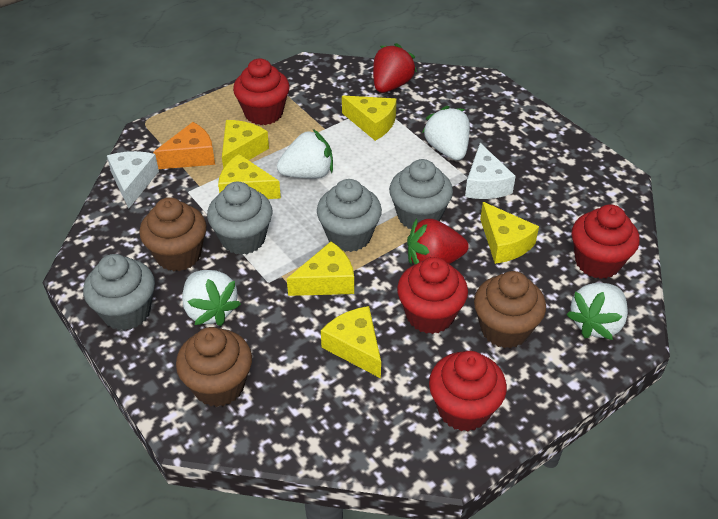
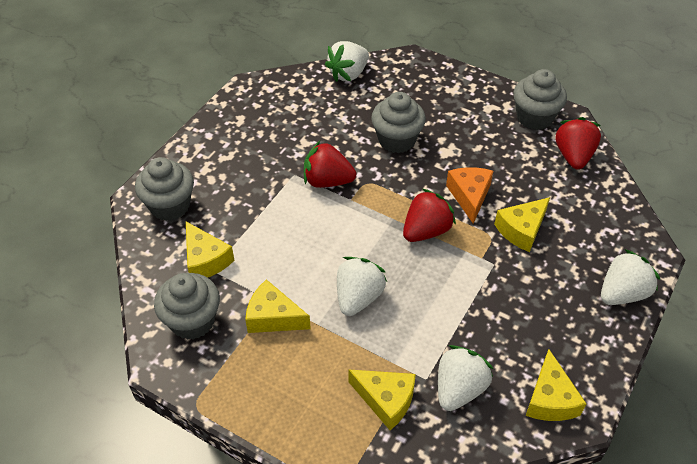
brown cupcake: 3 -> 0
red cupcake: 4 -> 0
red strawberry: 2 -> 3
white cheese: 2 -> 0
yellow cheese: 6 -> 5

